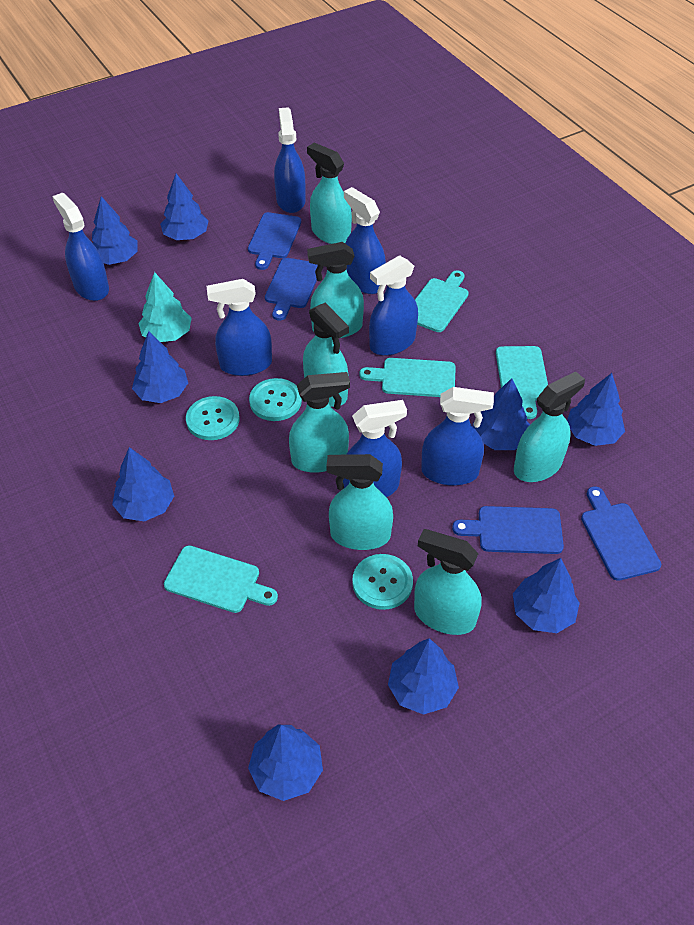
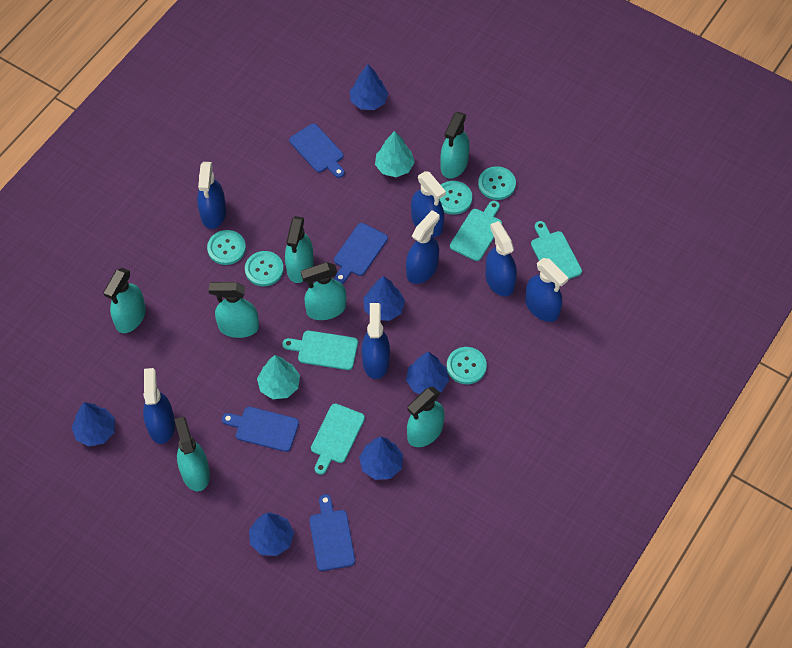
blue tree: 9 -> 6
turquoise button: 3 -> 5
turquoise tree: 1 -> 2

